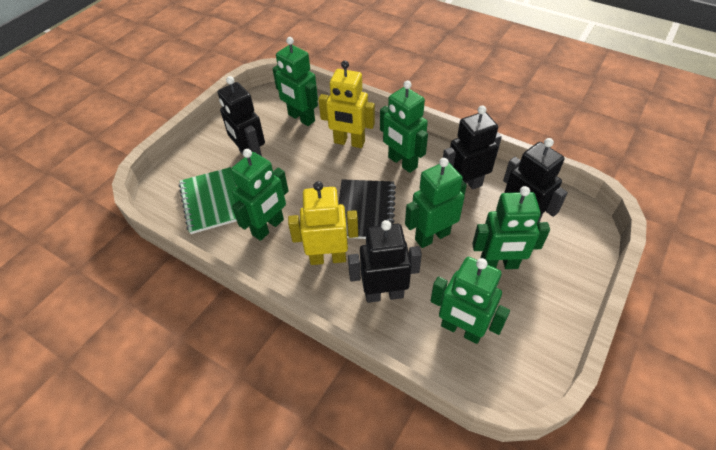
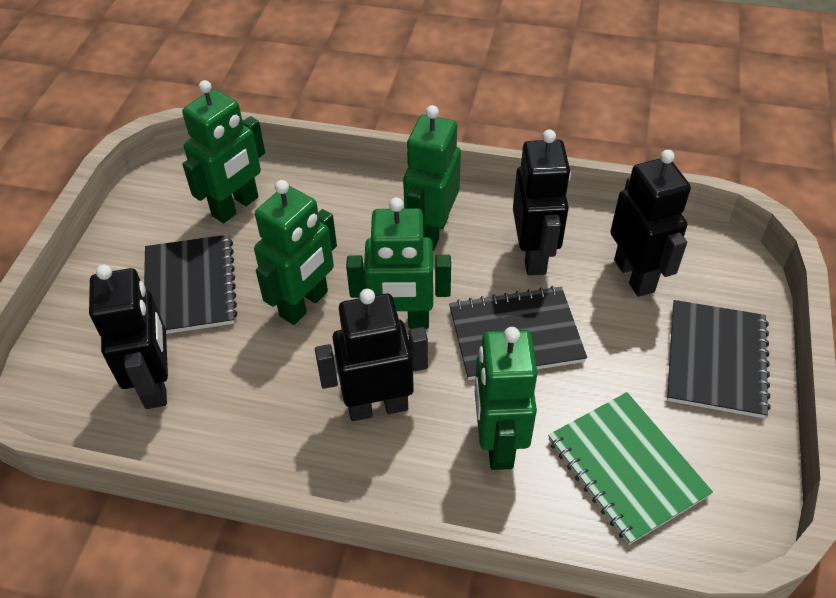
black notebook: 1 -> 3
green robot: 6 -> 5
yellow robot: 2 -> 0

